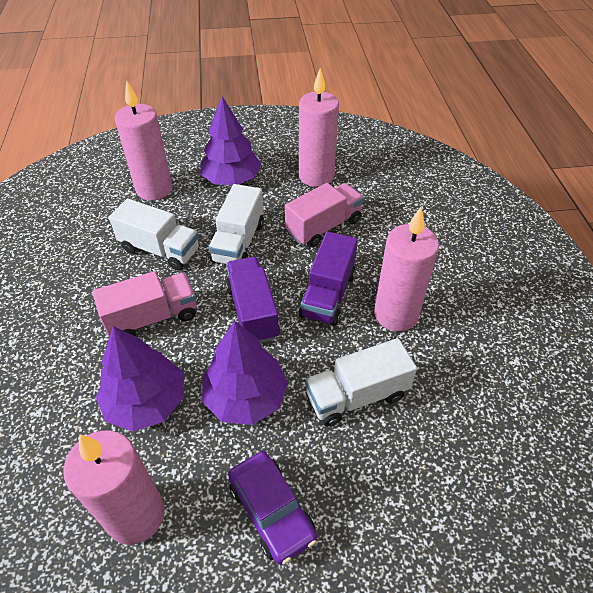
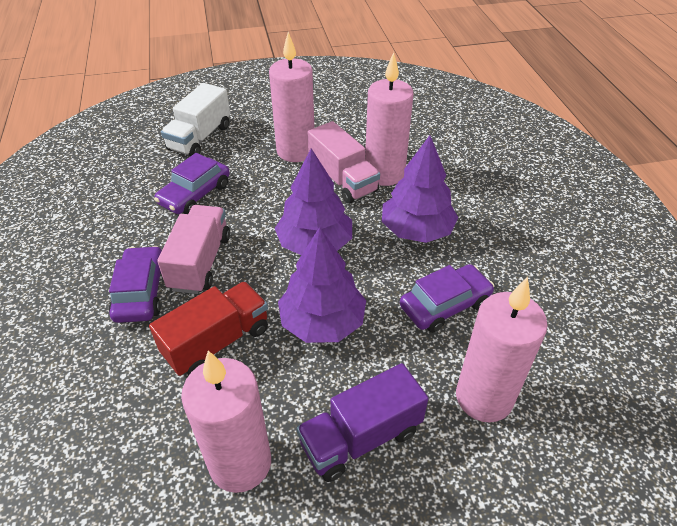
purple car: 1 -> 3
purple truck: 2 -> 1
red truck: 0 -> 1
white truck: 3 -> 1

